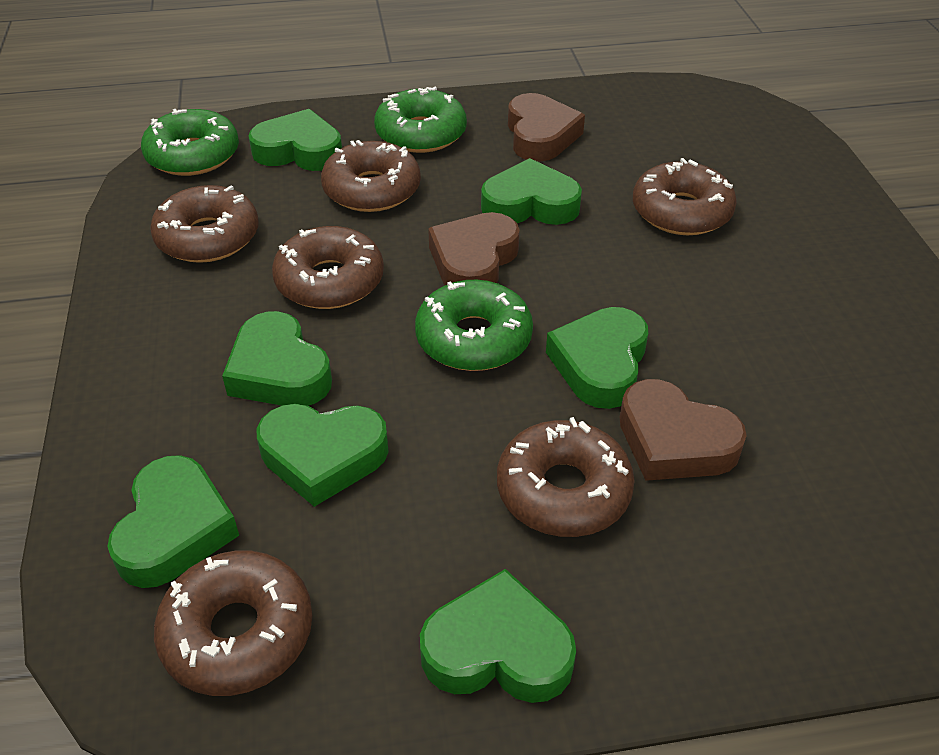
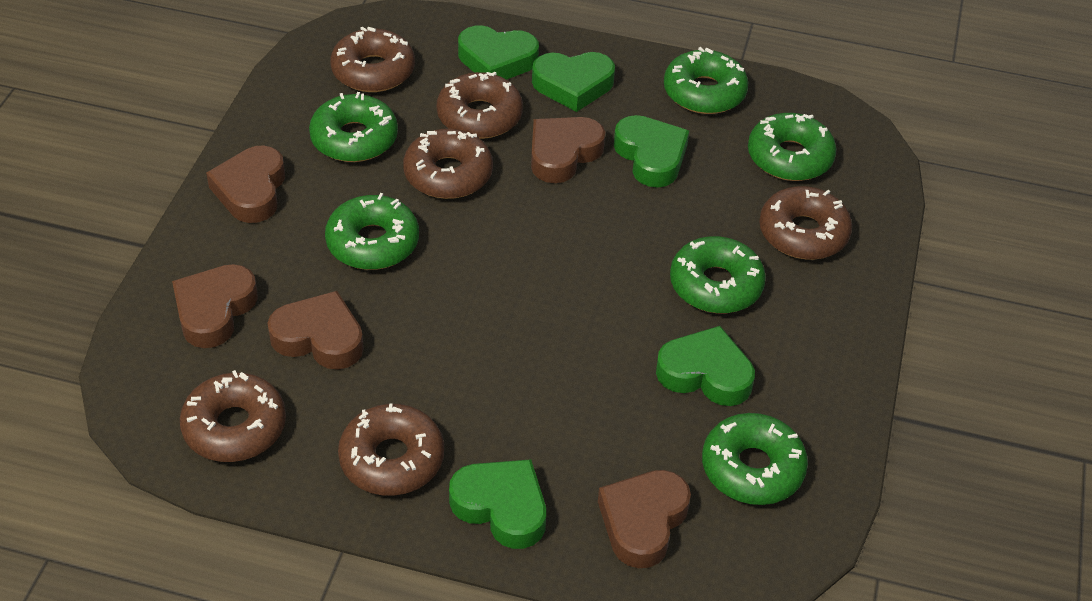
brown heart: 3 -> 5
green donut: 3 -> 6
green heart: 7 -> 5

